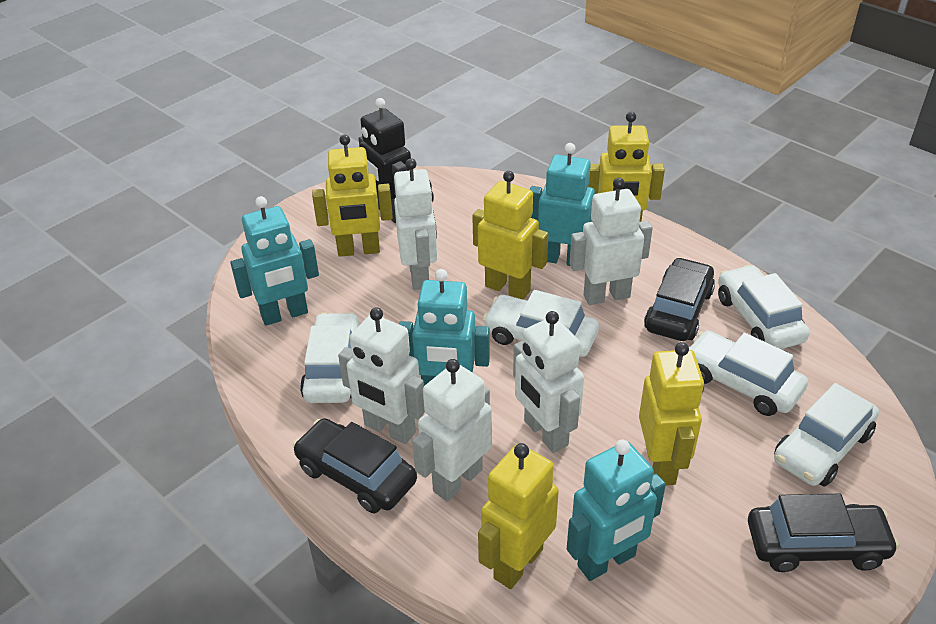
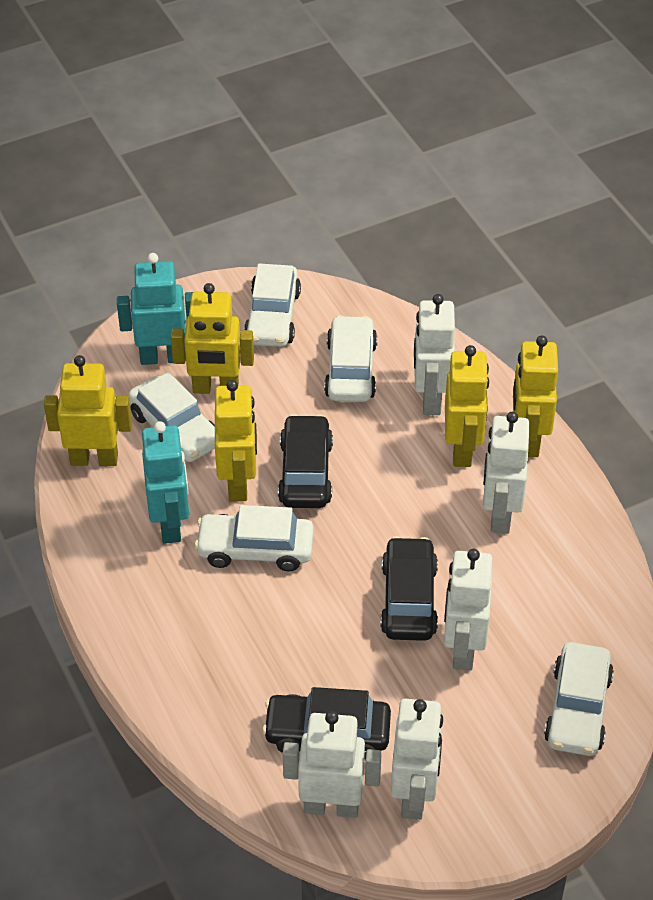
black robot: 1 -> 0
turquoise robot: 4 -> 2

